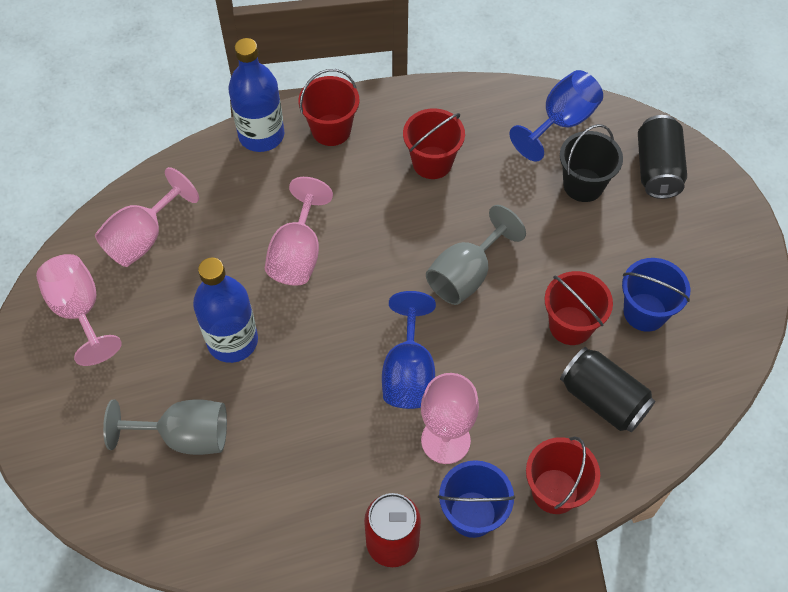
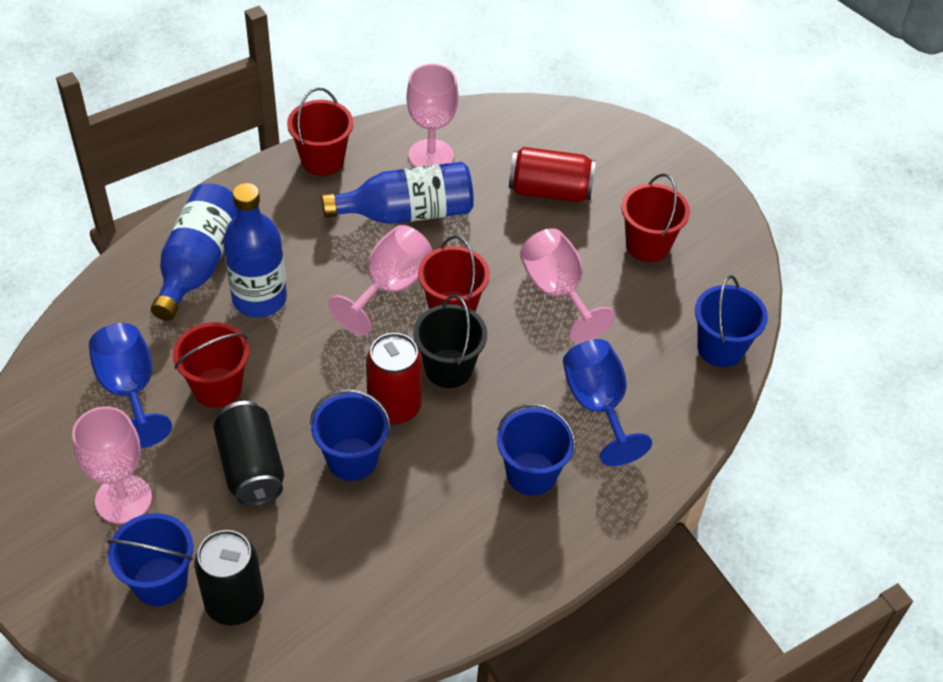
blue bottle: 2 -> 3
blue bucket: 2 -> 4
grey goblet: 2 -> 0
red can: 1 -> 2

